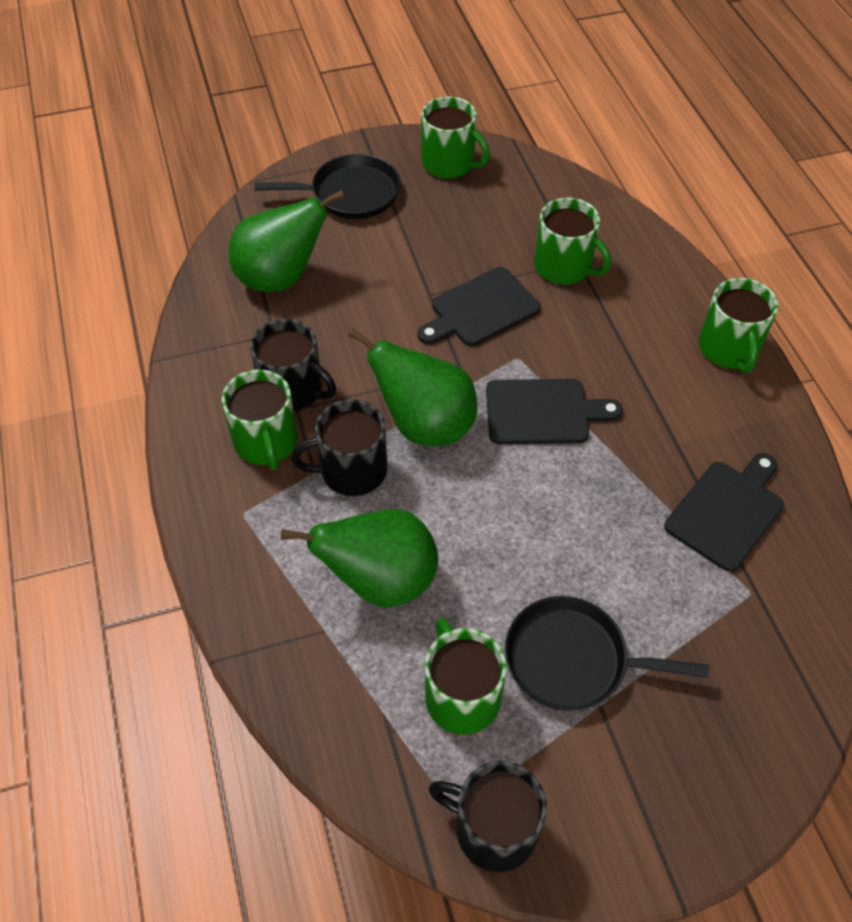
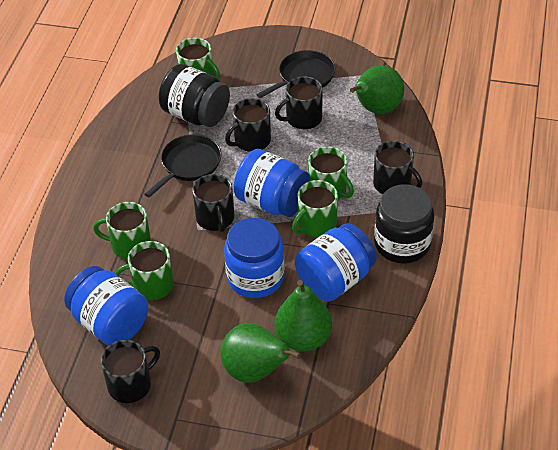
black cutting board: 3 -> 0
black jar: 0 -> 2
black mug: 3 -> 5
blue jar: 0 -> 4

